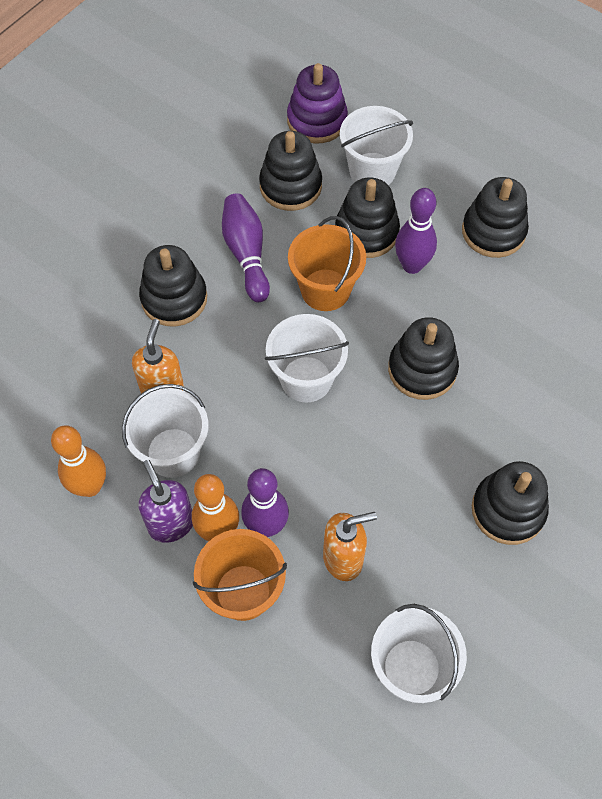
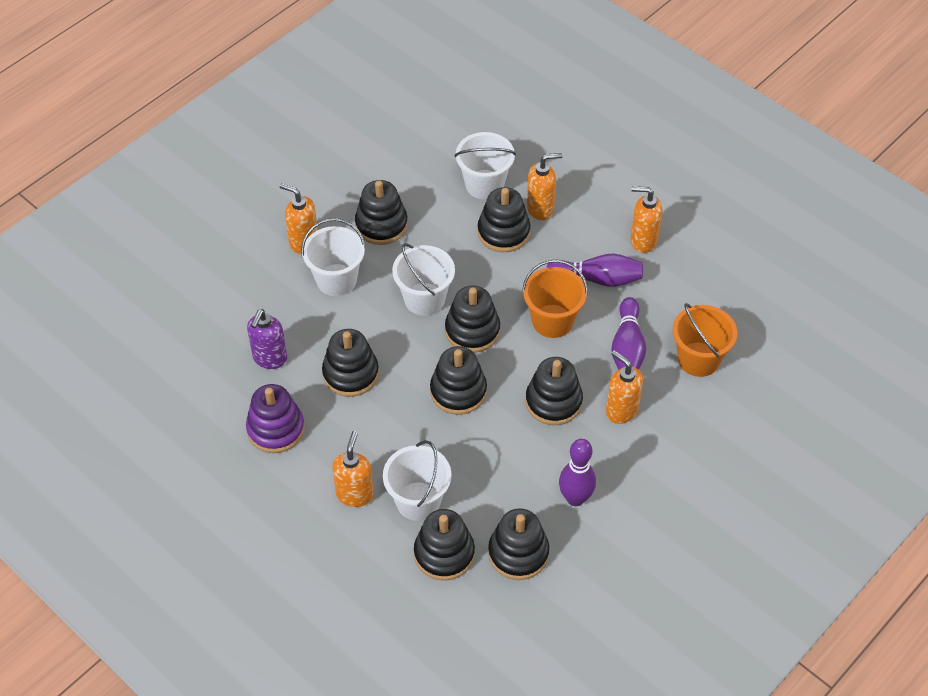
black stacking toy: 6 -> 8
orange bowling pin: 2 -> 0
orange soap dispenser: 2 -> 5

